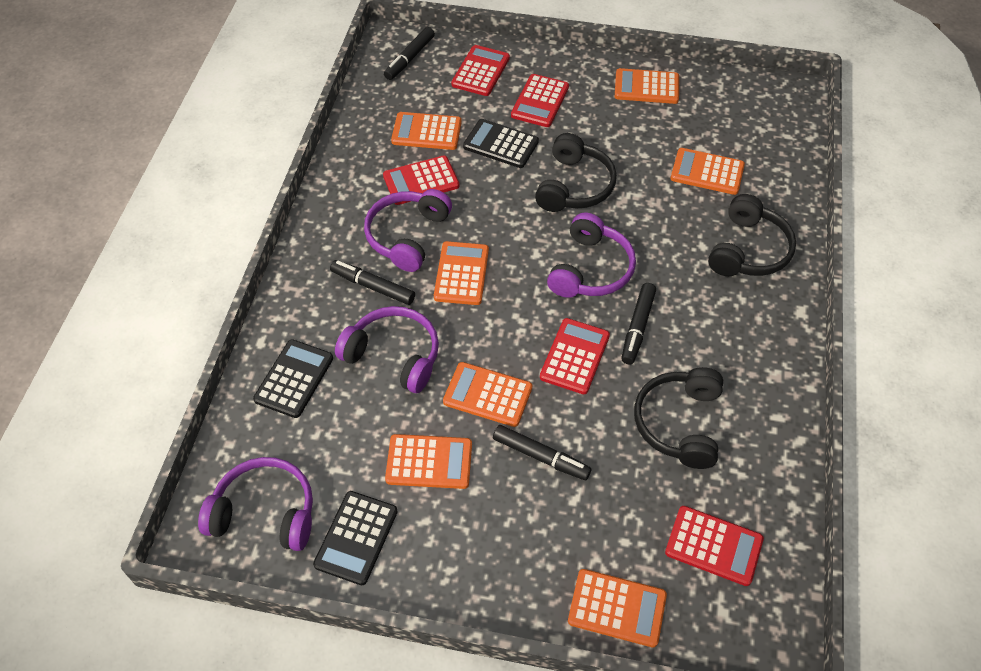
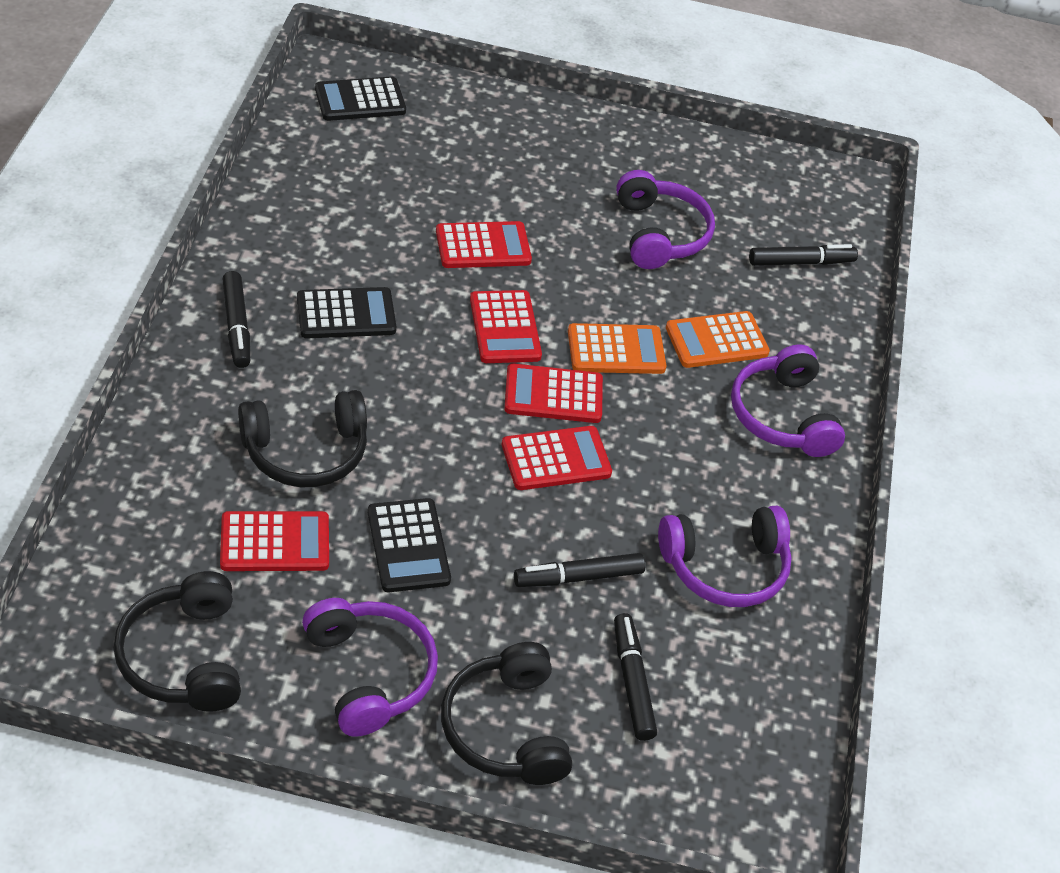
orange calculator: 7 -> 2

